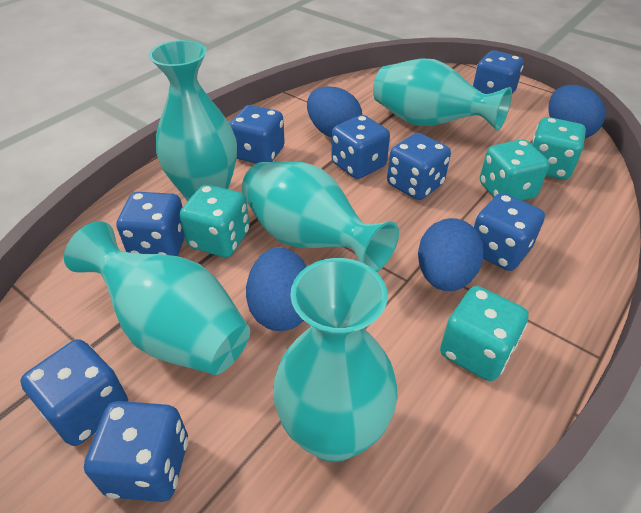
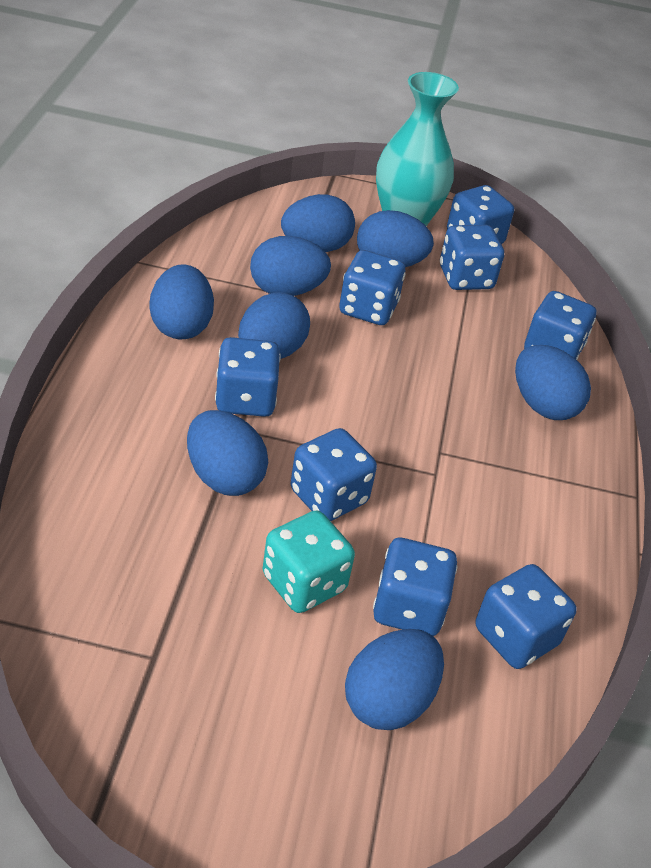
blue egg: 4 -> 8
turquoise dice: 4 -> 1
turquoise vase: 5 -> 1

